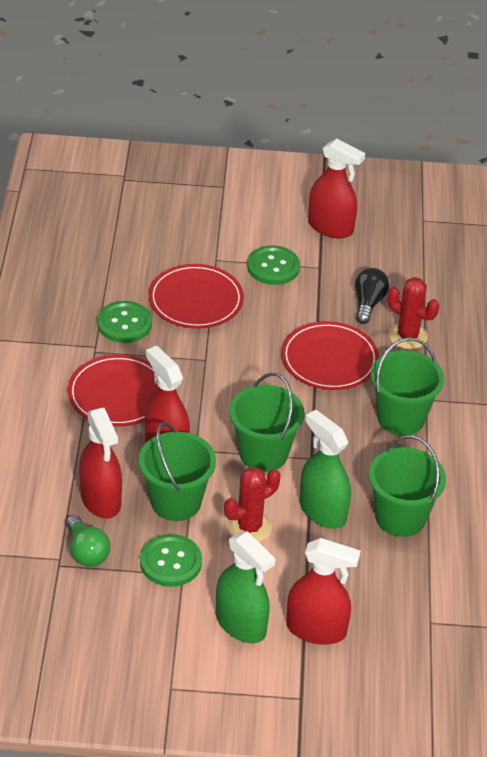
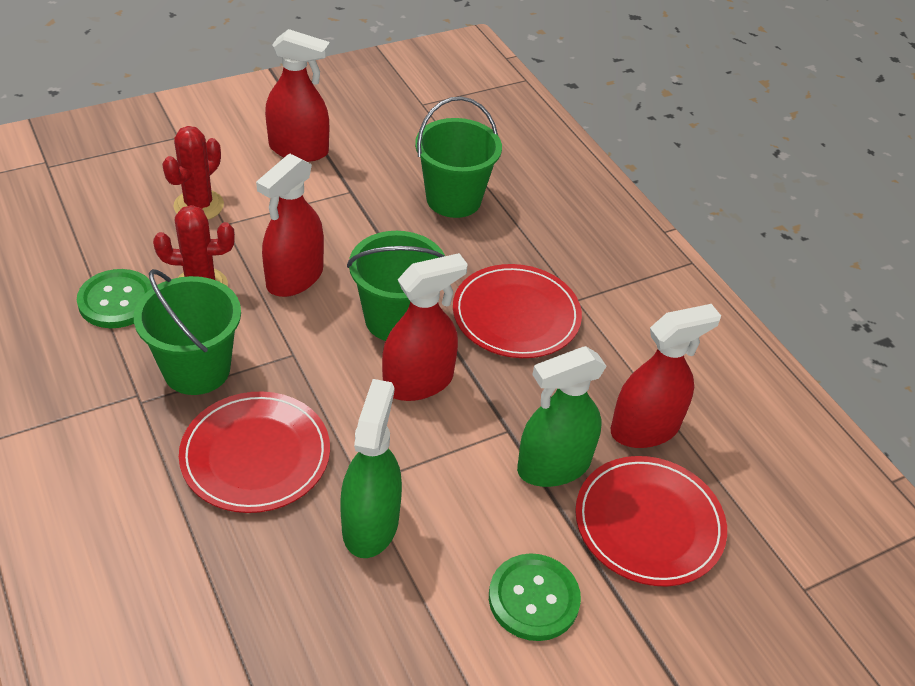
black light bulb: 1 -> 0
green bucket: 4 -> 3
green button: 3 -> 2
green light bulb: 1 -> 0

